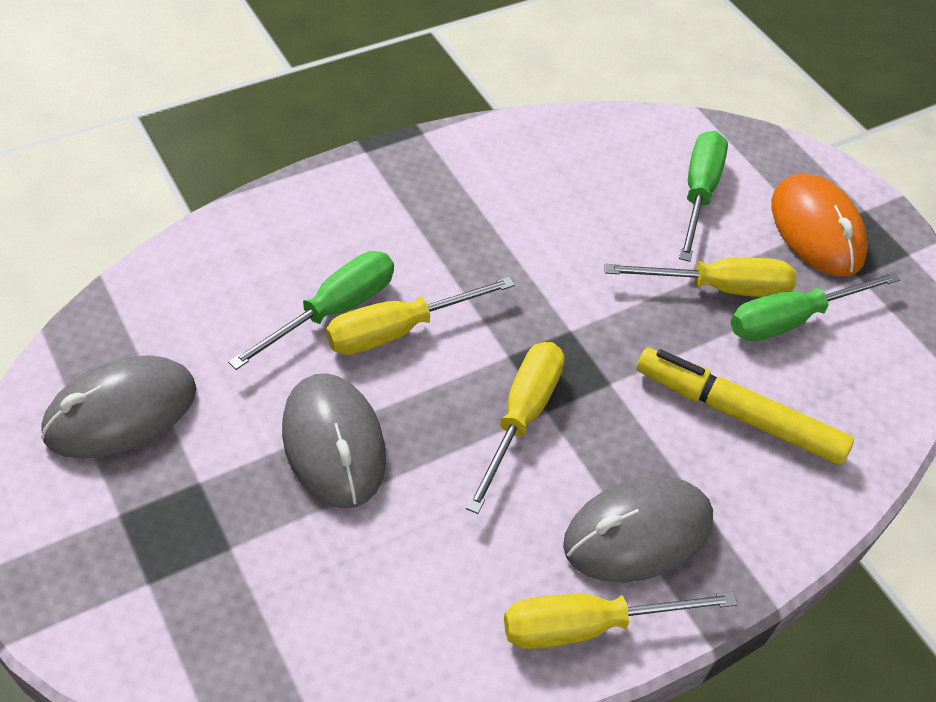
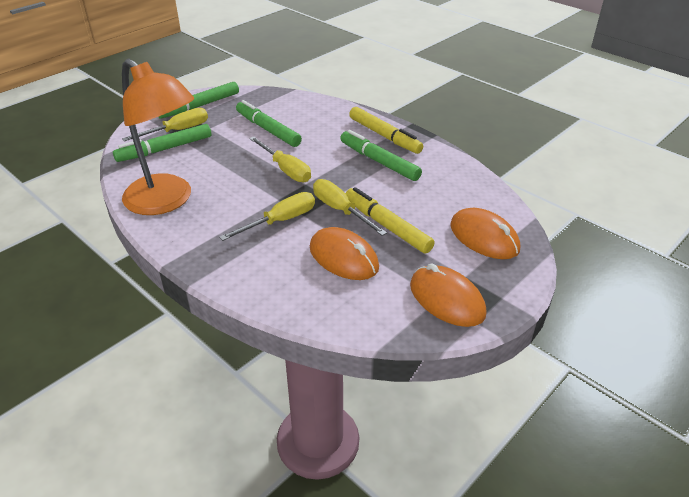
green marker: 0 -> 4
green screwdriver: 3 -> 0
grey mouse: 3 -> 0
orange lamp: 0 -> 1
orange mouse: 1 -> 3
yellow marker: 1 -> 2

